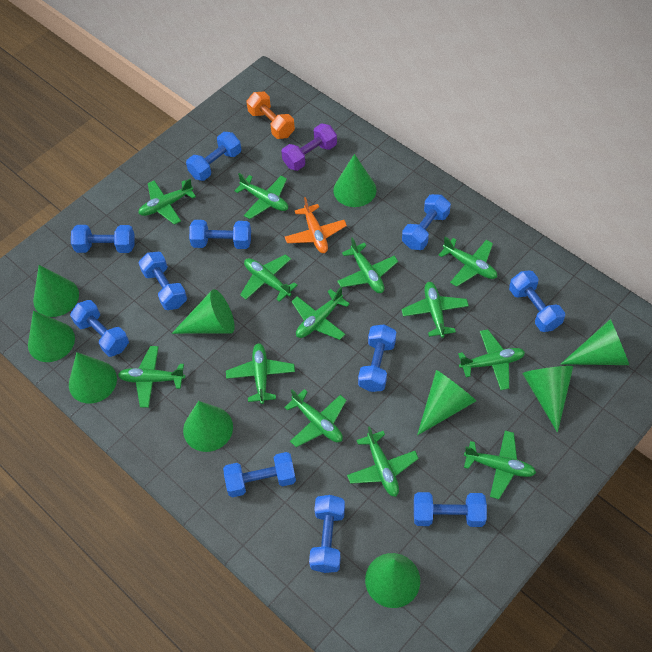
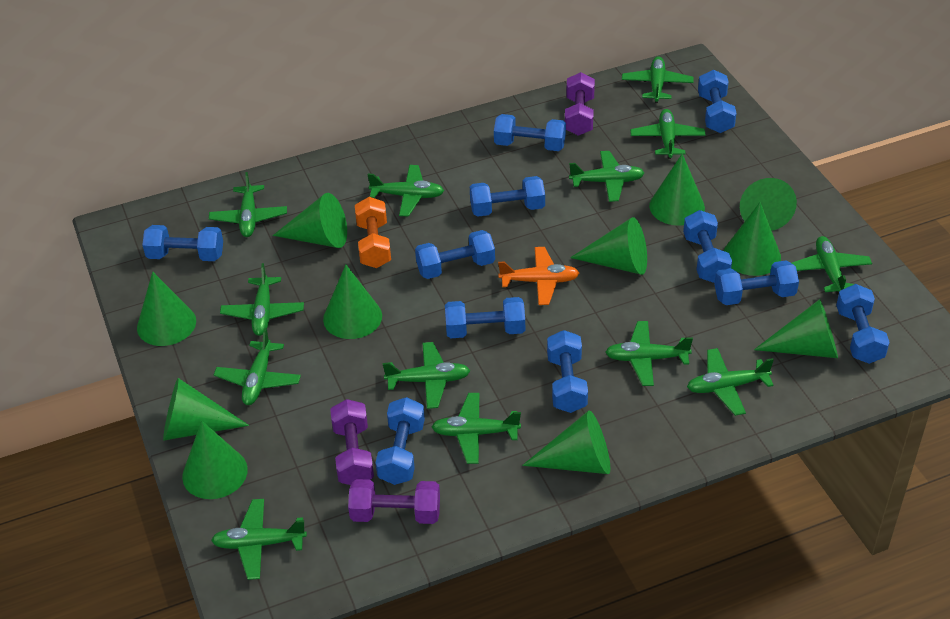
green cone: 10 -> 11
purple dumbbell: 1 -> 3

